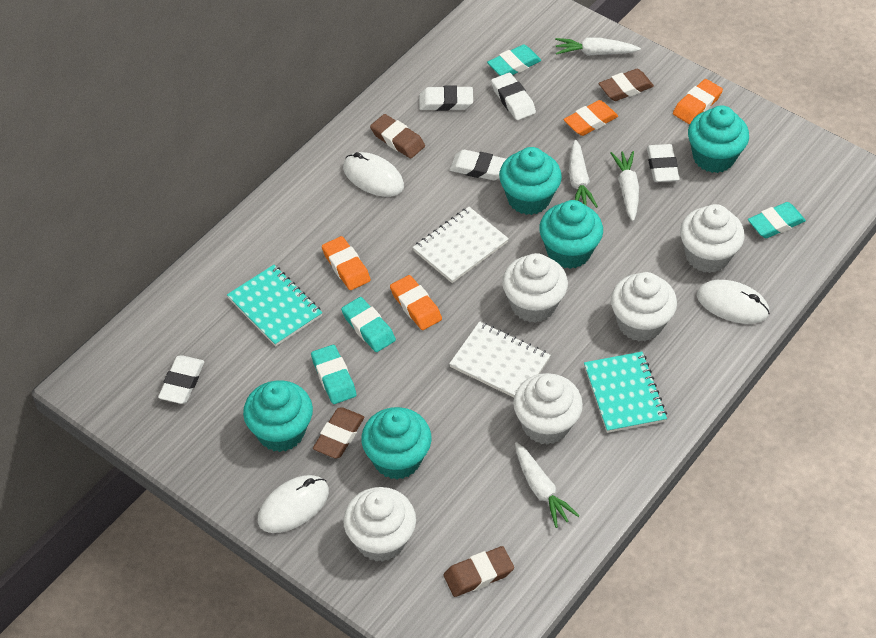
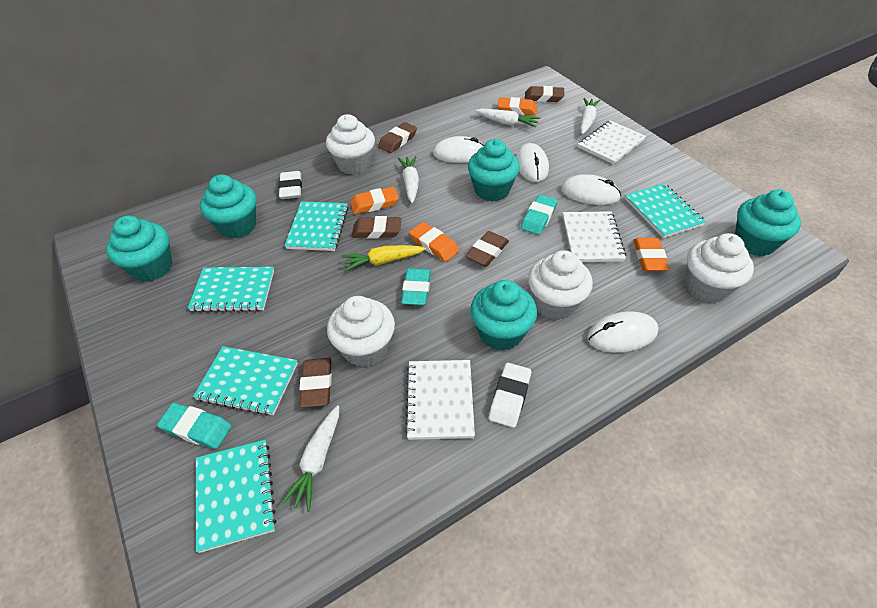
brown eraser: 4 -> 5
turquoise eraser: 4 -> 3
turquoise notebook: 2 -> 5
white cupcake: 5 -> 4
white eraser: 5 -> 2
white mouse: 3 -> 4
white notebook: 2 -> 3
yellow carrot: 0 -> 1

